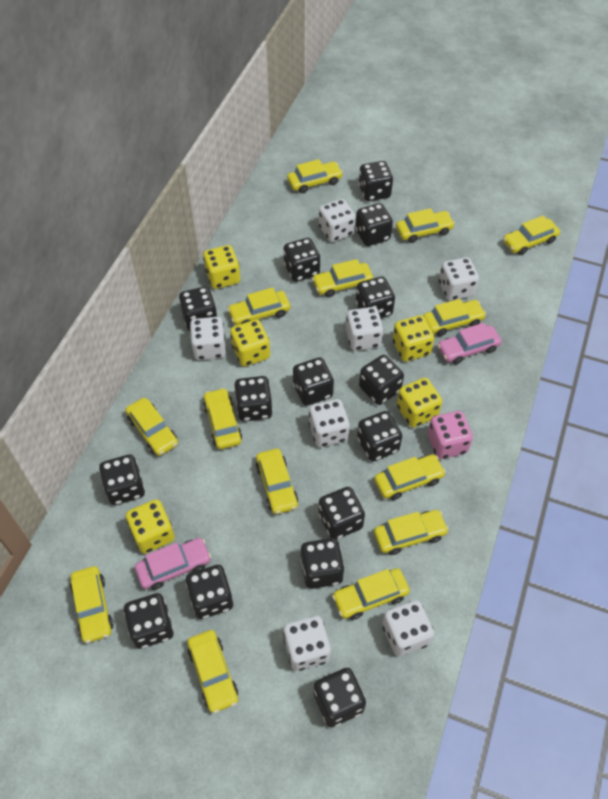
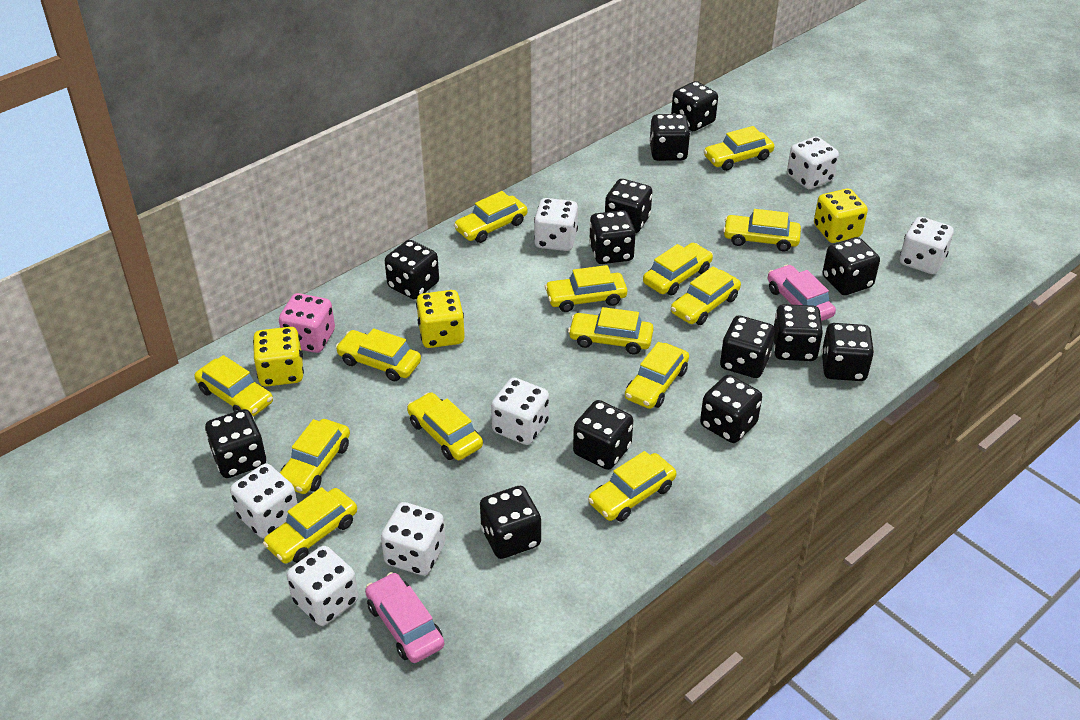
black dice: 15 -> 13
yellow dice: 5 -> 3

